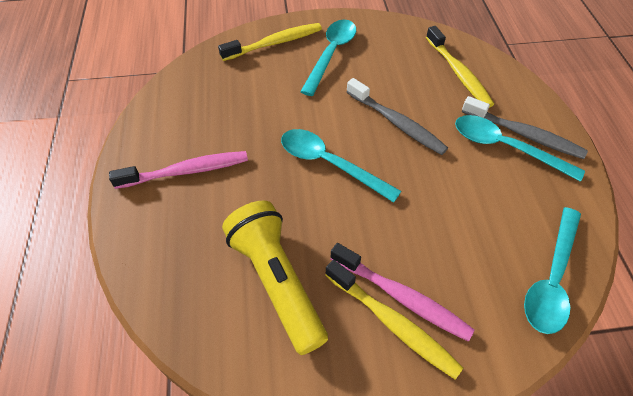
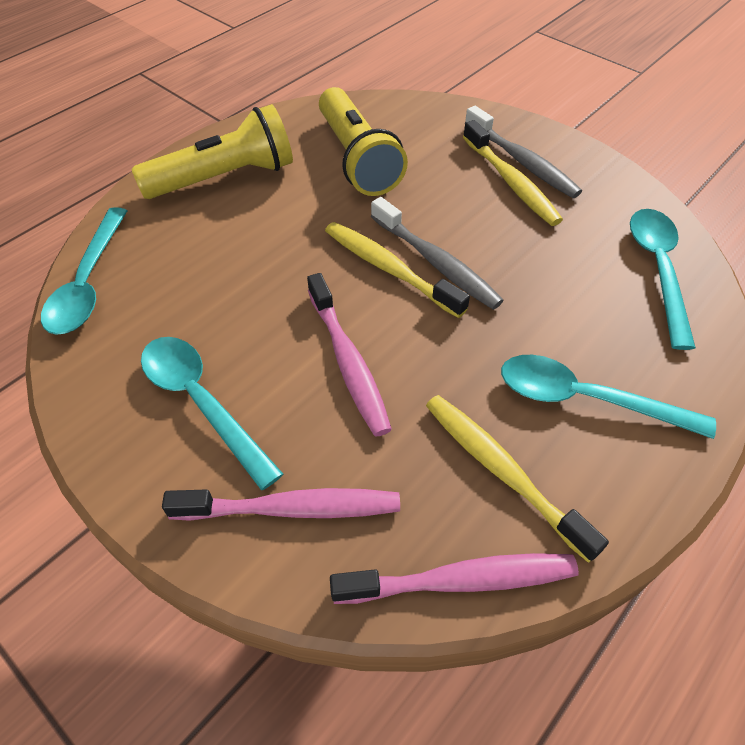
pink toothbrush: 2 -> 3
yellow flashlight: 1 -> 2

